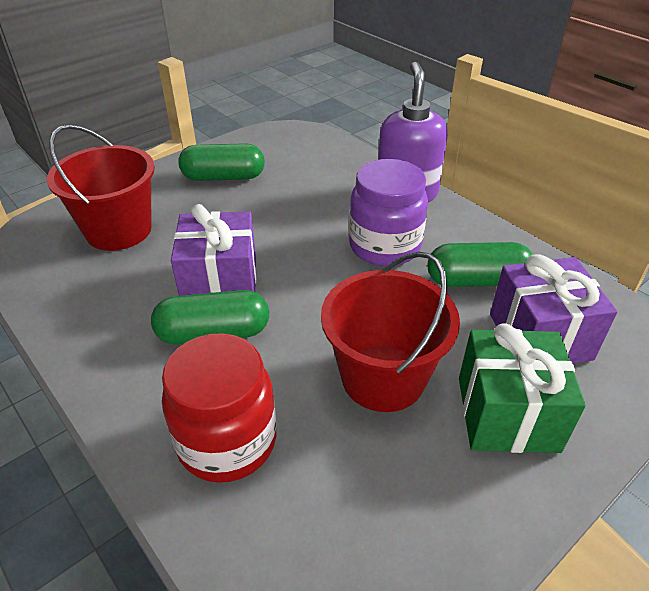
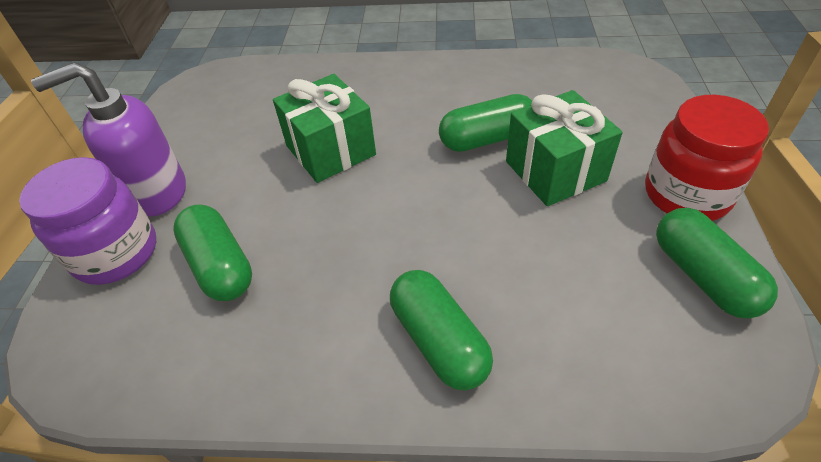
green capsule: 3 -> 4
green gift: 1 -> 2
purple gift: 2 -> 0
red bucket: 2 -> 0

